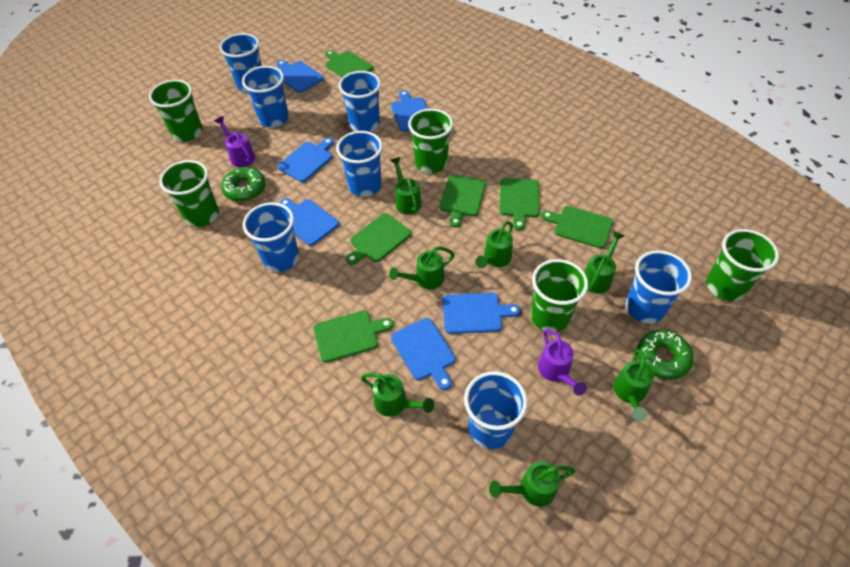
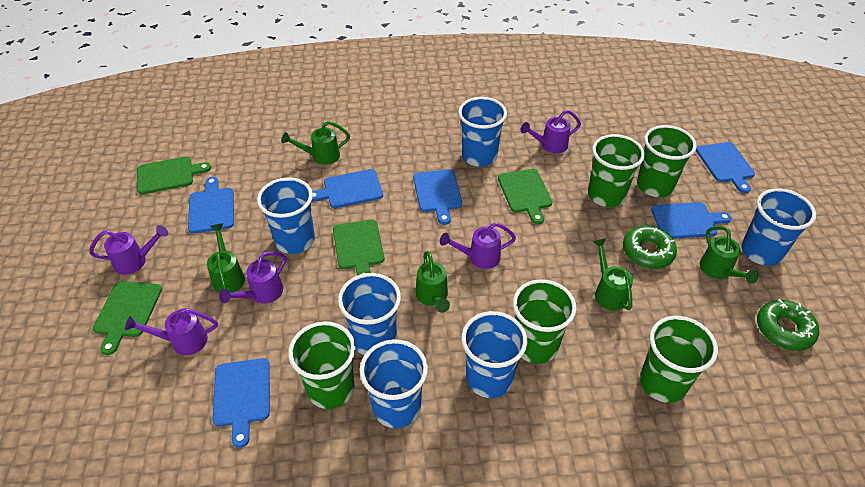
blue cup: 7 -> 6
green cutting board: 6 -> 4
green watering can: 7 -> 5
purple watering can: 2 -> 5

